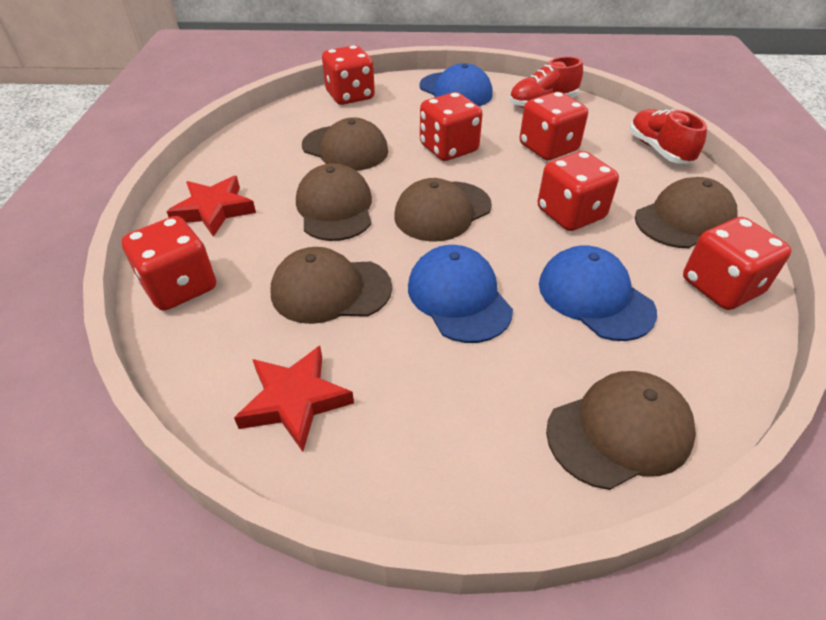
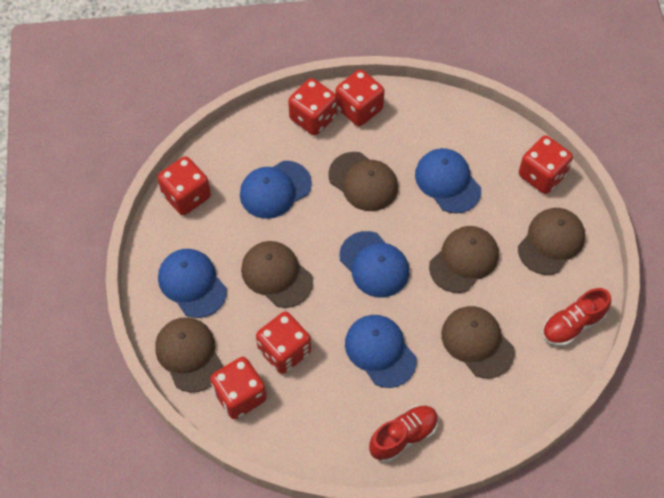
blue cap: 3 -> 5
red star: 2 -> 0

